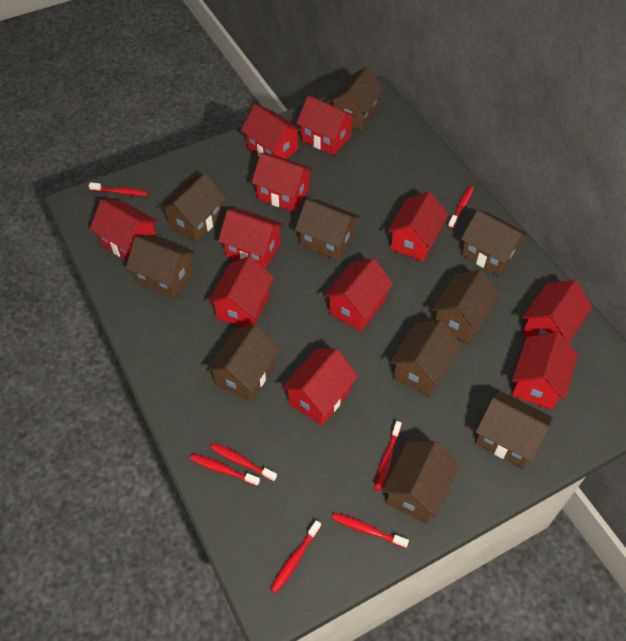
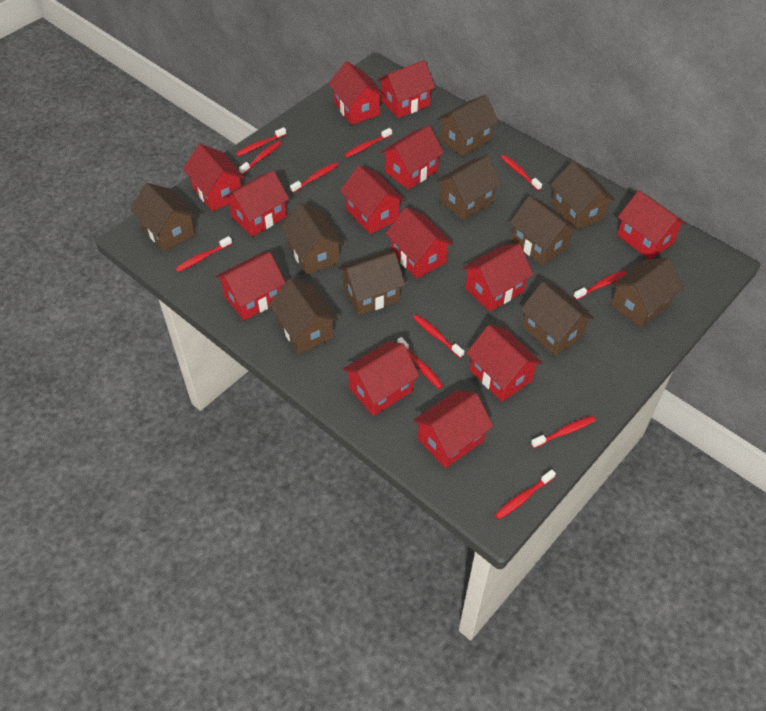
red house: 11 -> 13
red toothbrush: 7 -> 11

